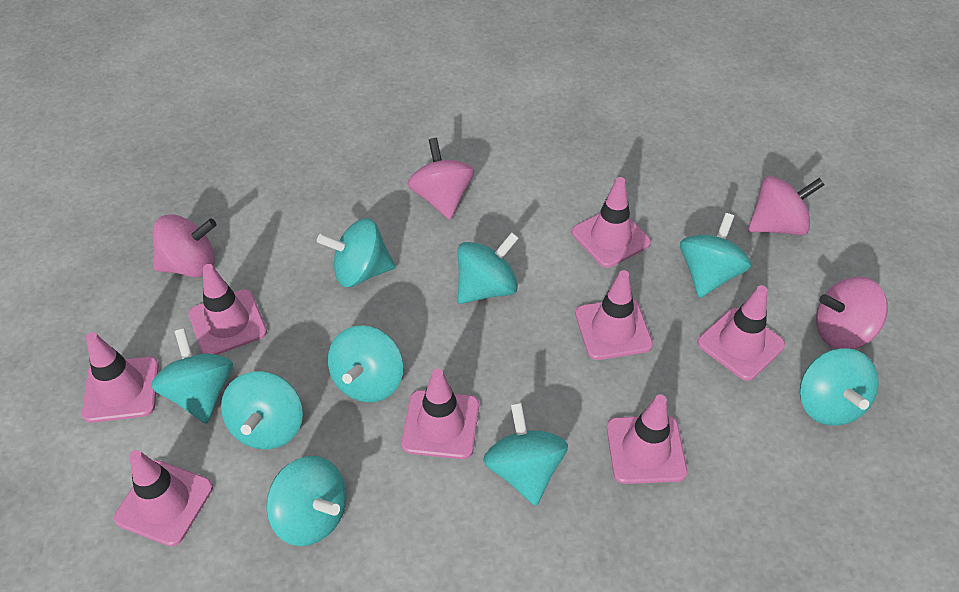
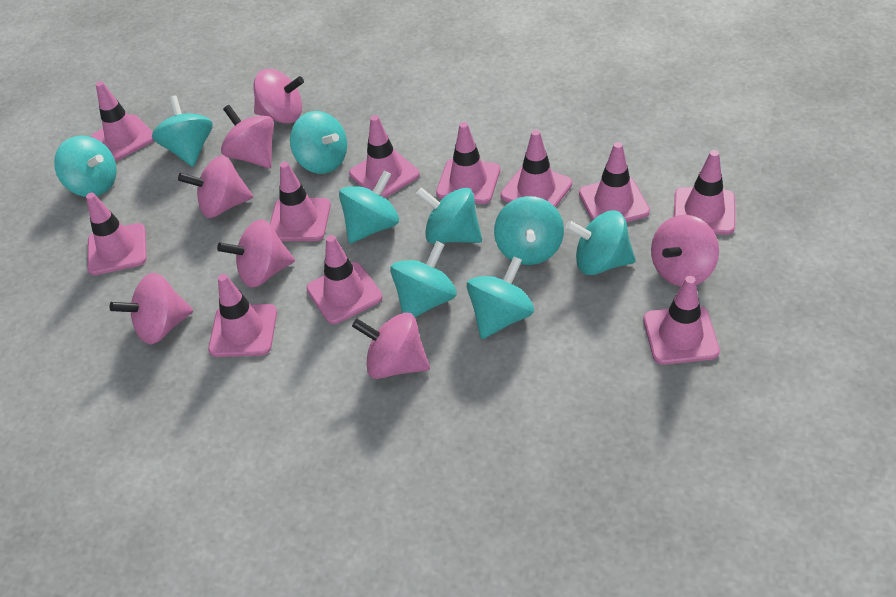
pink spinning top: 4 -> 7
pink traffic cone: 8 -> 11

